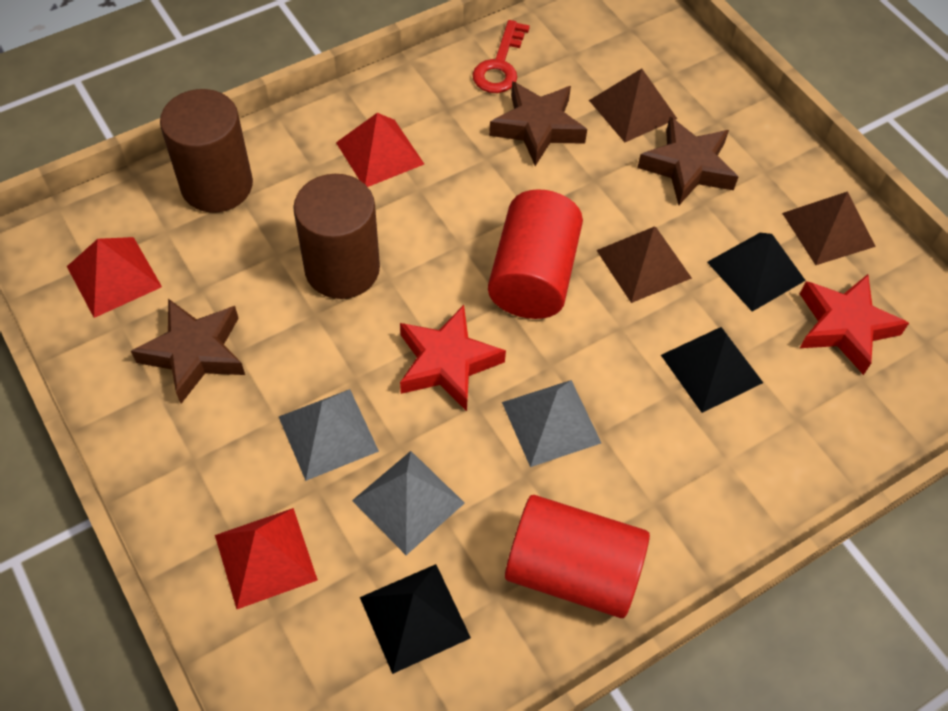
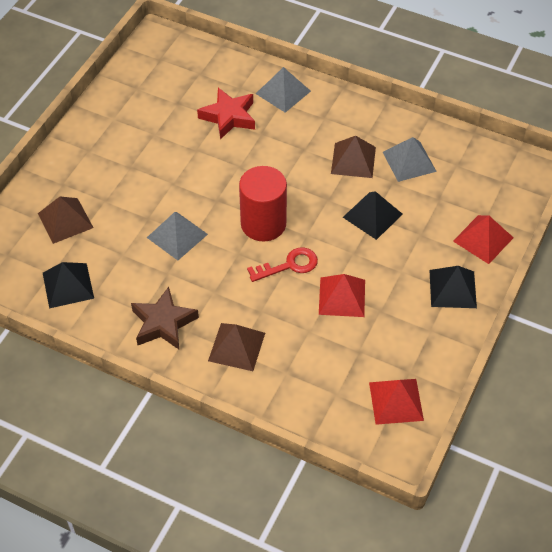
brown cylinder: 2 -> 0
brown star: 3 -> 1
red cylinder: 2 -> 1
red star: 2 -> 1

